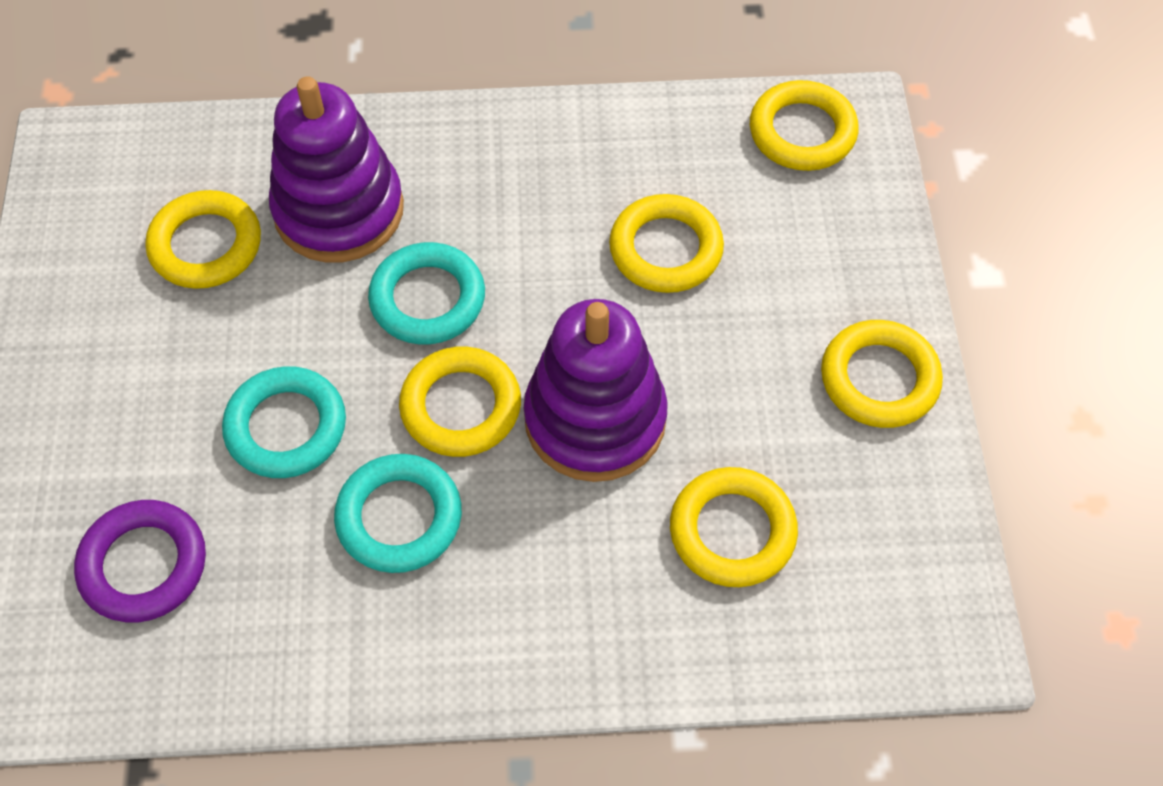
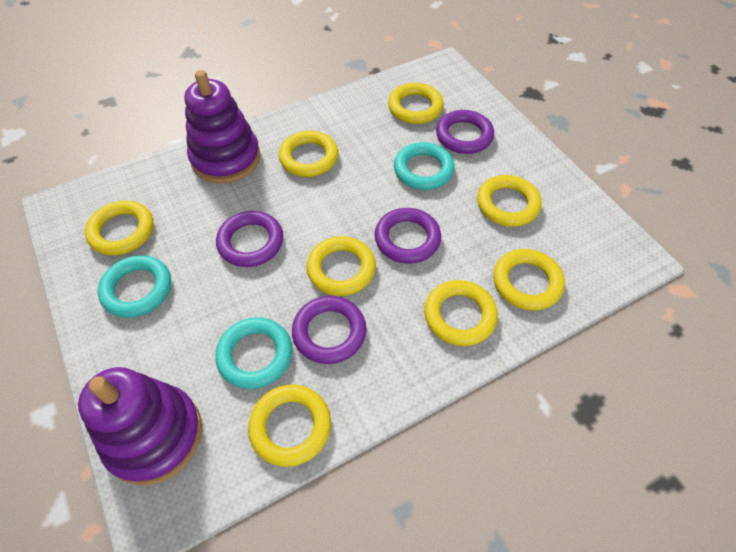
purple ring: 1 -> 4
yellow ring: 6 -> 8

